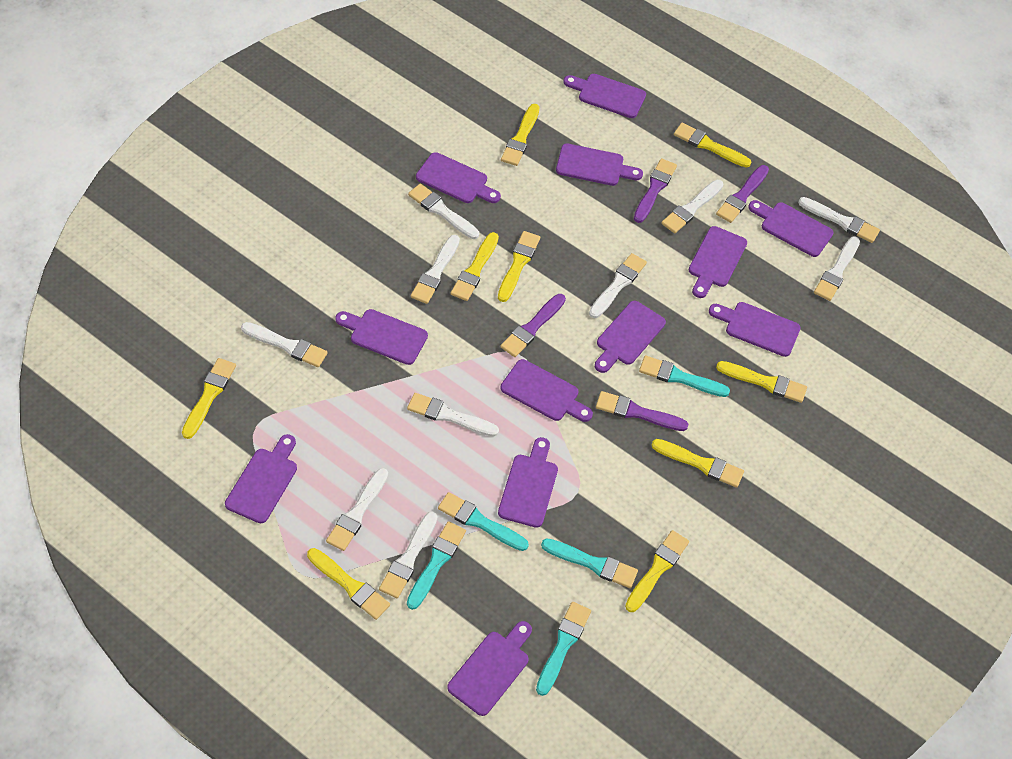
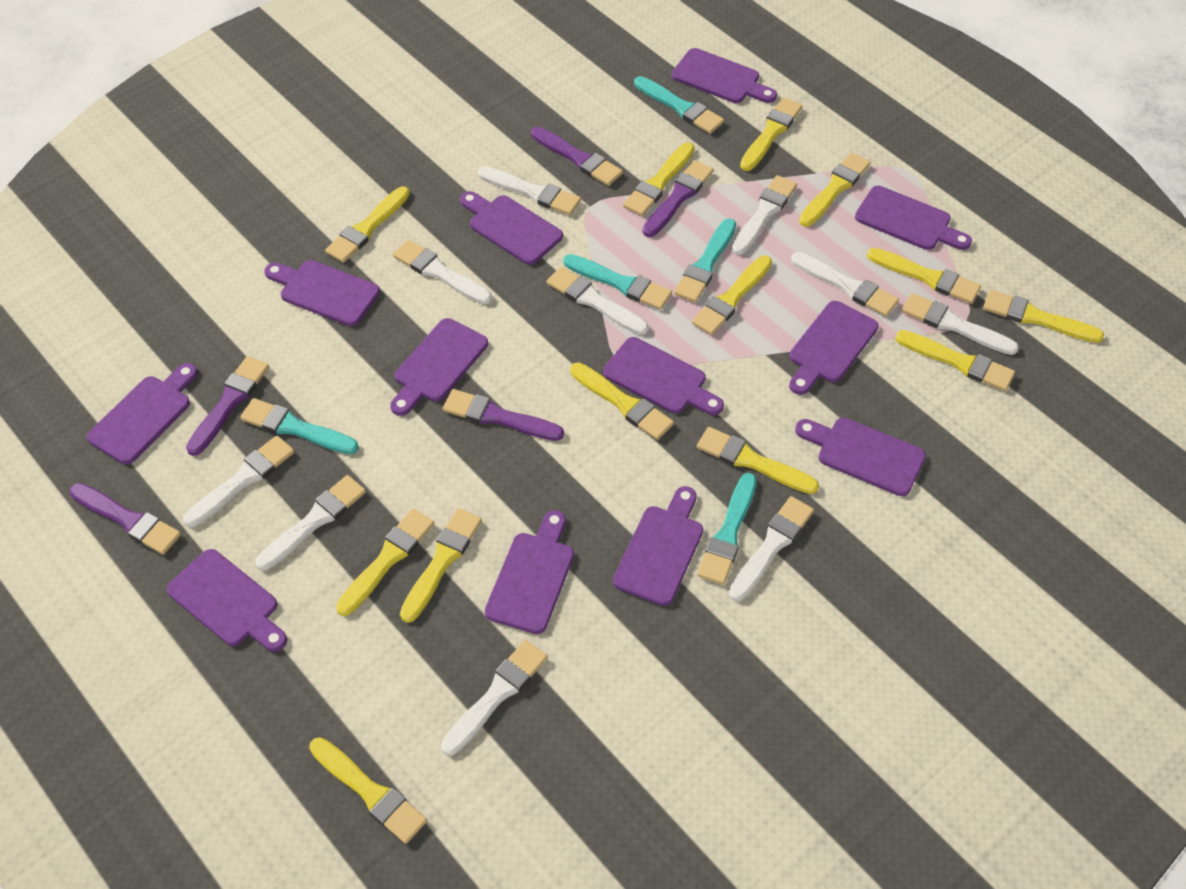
purple brush: 4 -> 5
yellow brush: 9 -> 13

